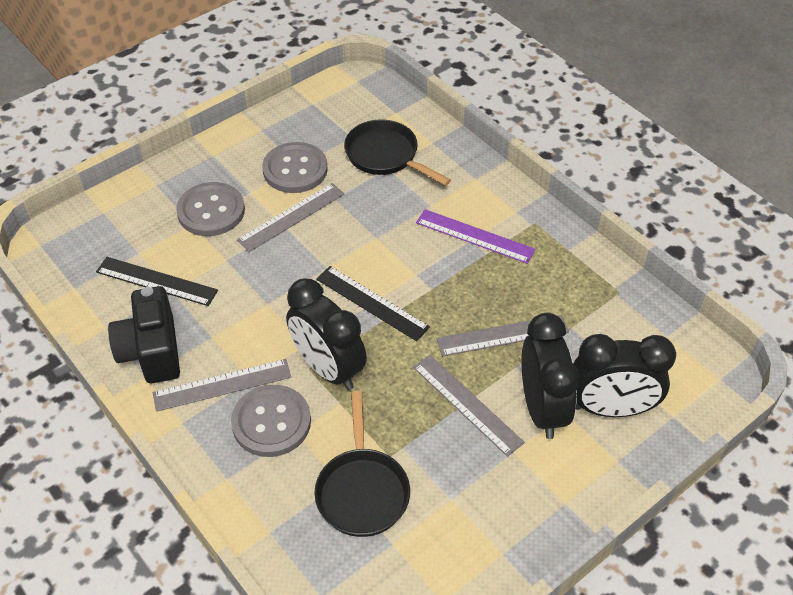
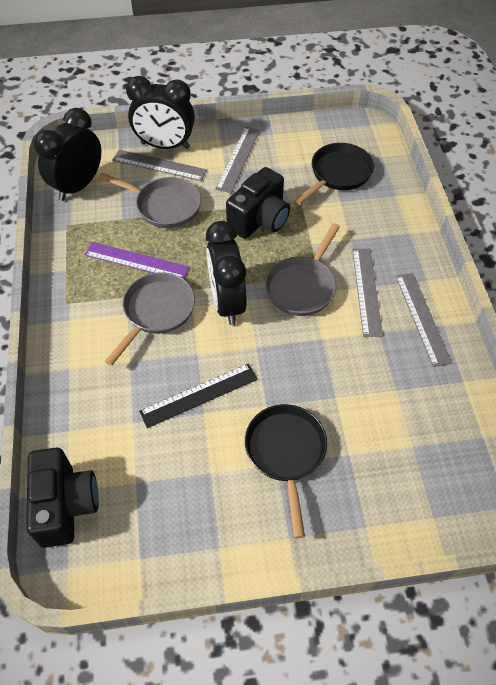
black camera: 1 -> 2
black ruler: 2 -> 1
grey button: 3 -> 0
grey pan: 0 -> 3

